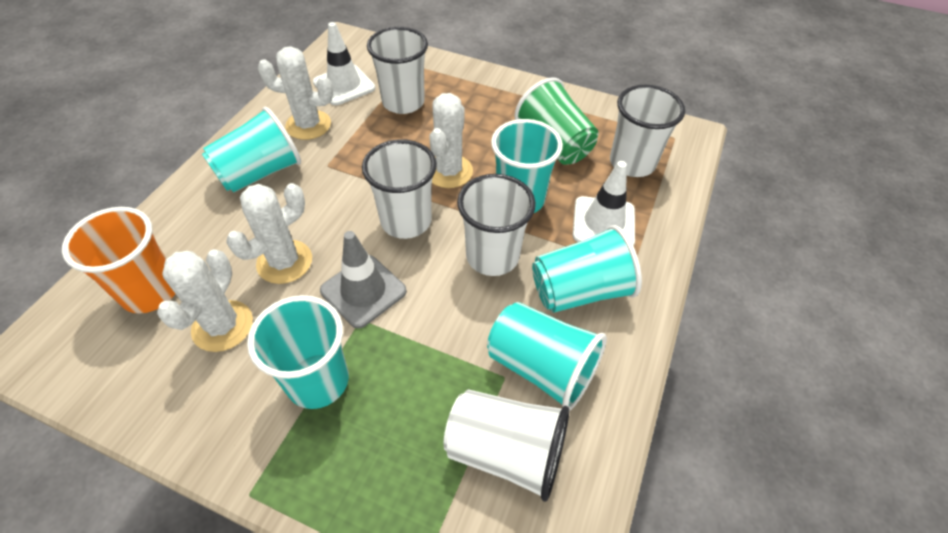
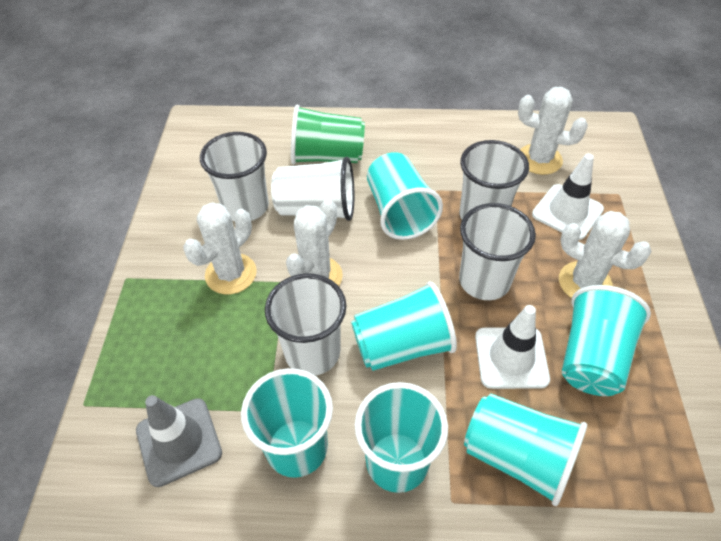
orange cup: 1 -> 0
turquoise cup: 5 -> 6

